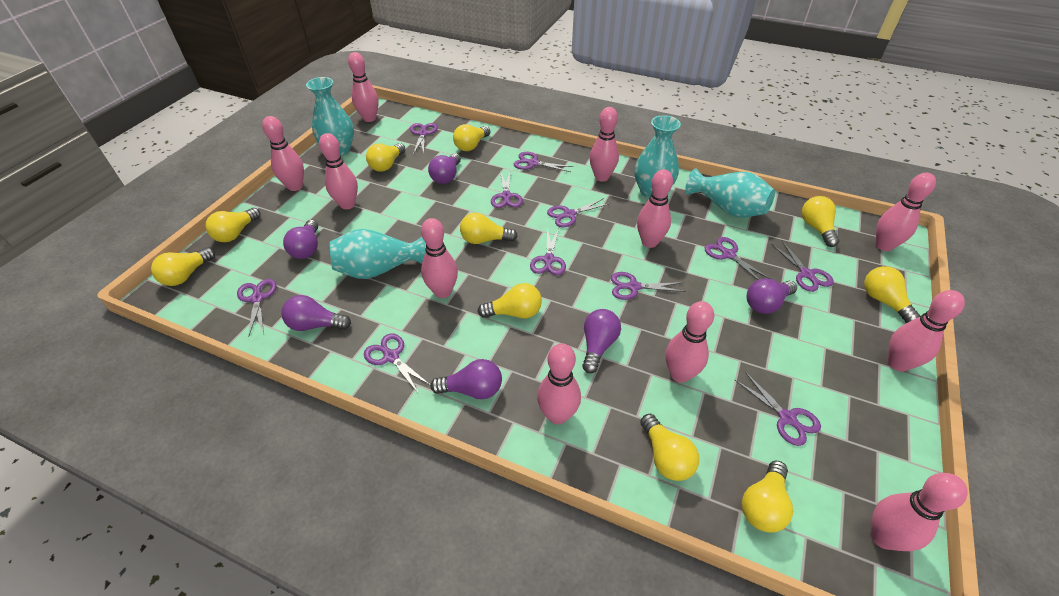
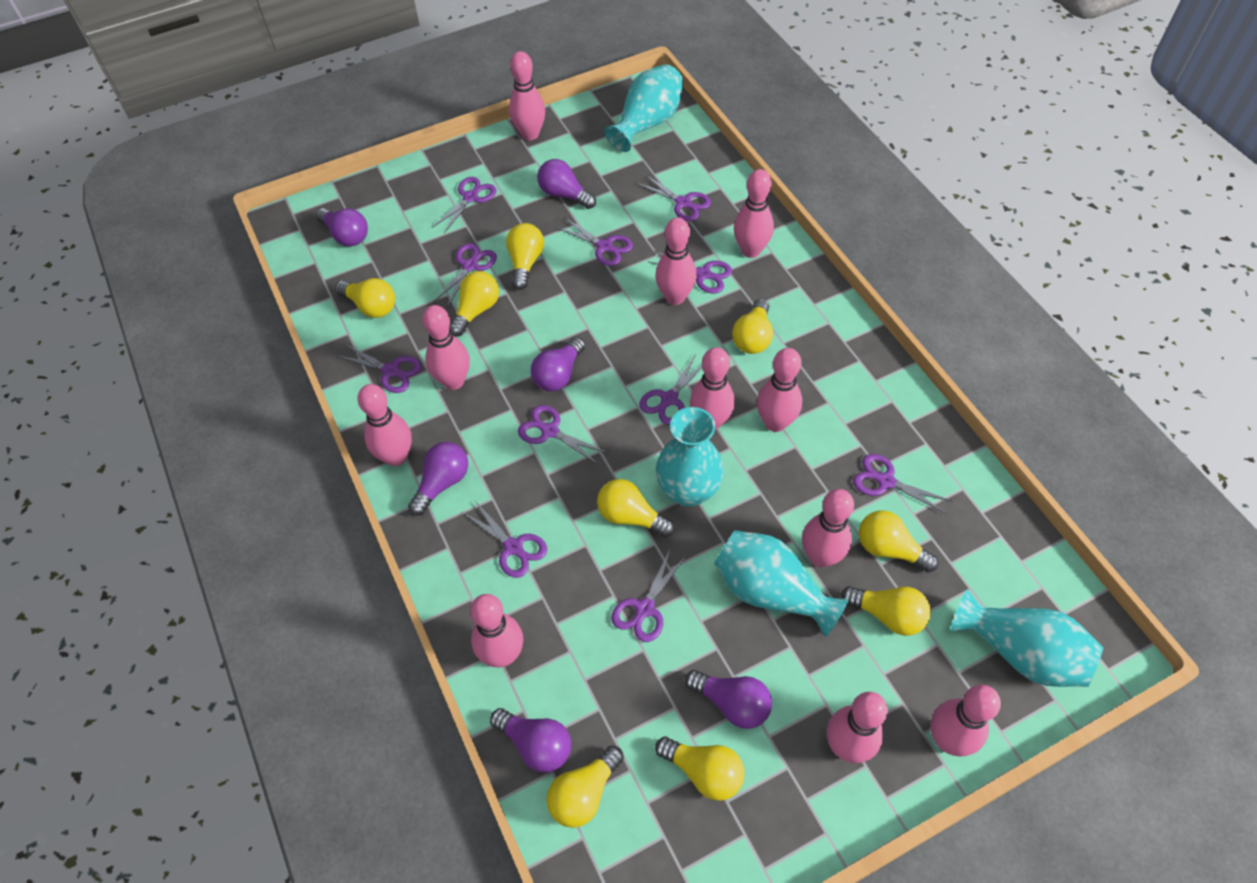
yellow light bulb: 10 -> 9

